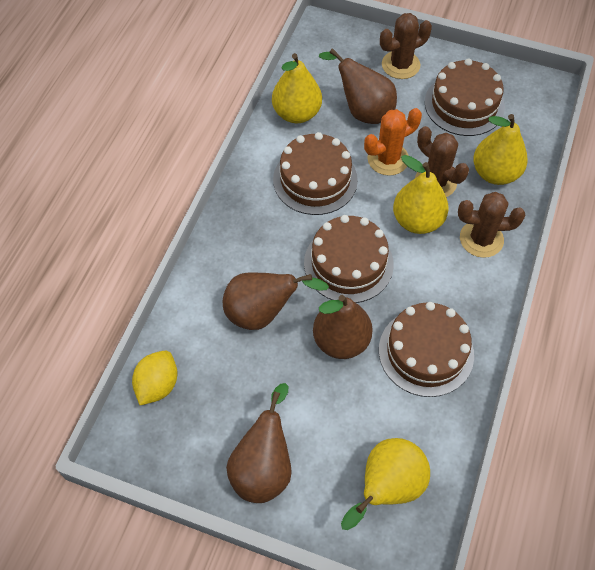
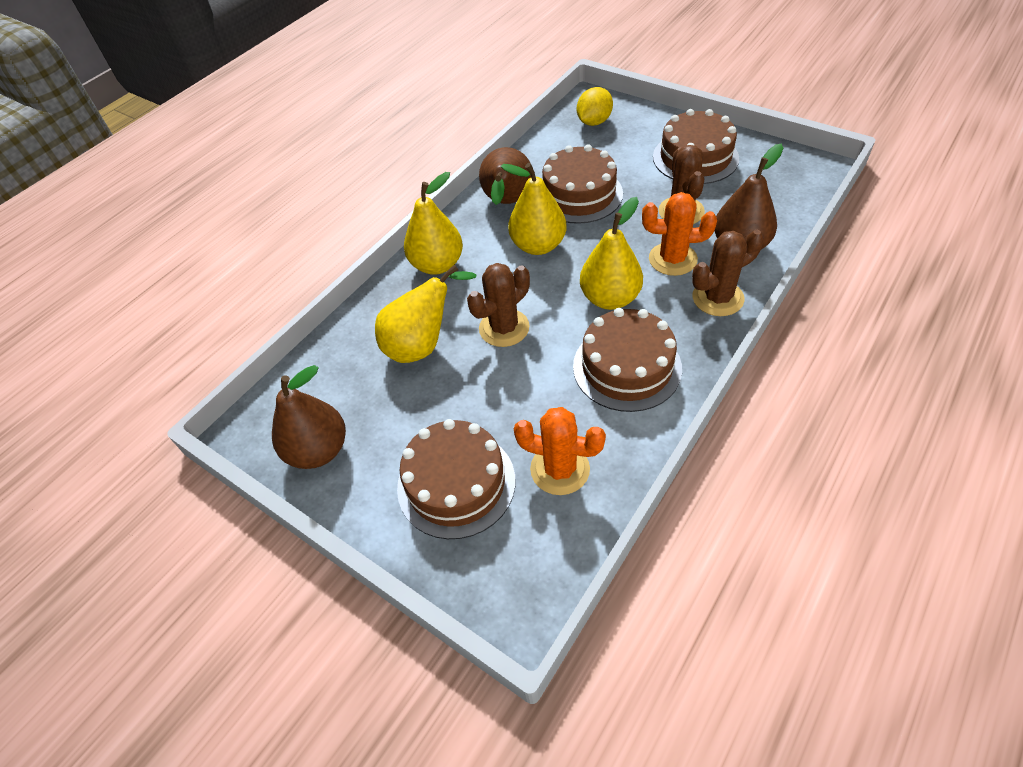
brown pear: 4 -> 3
orange cactus: 1 -> 2

